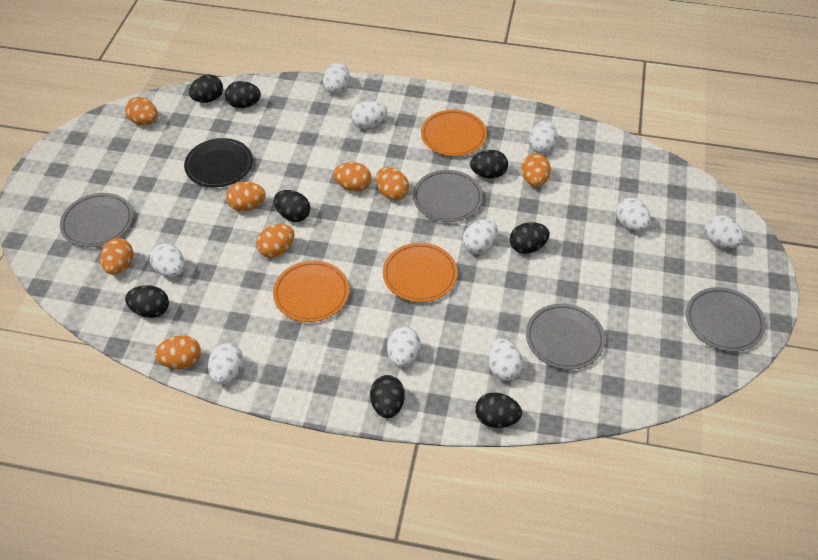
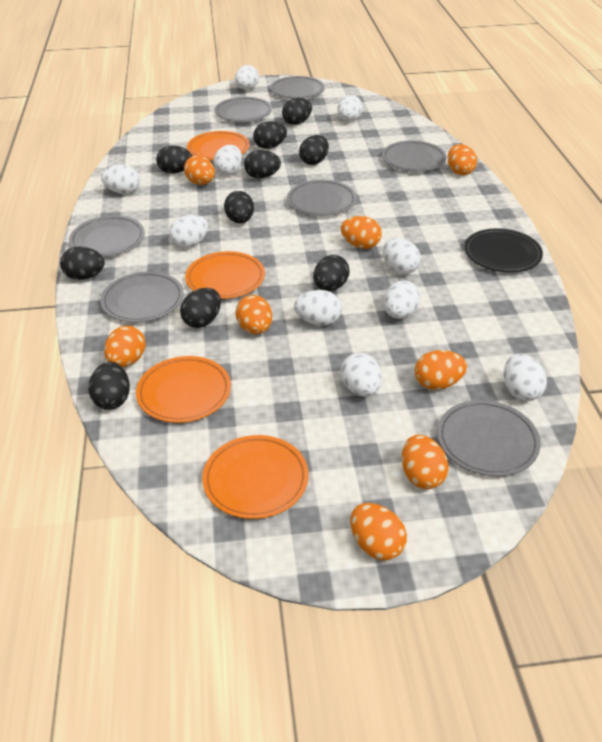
black egg: 8 -> 10
grey plate: 4 -> 7
orange plate: 3 -> 4

